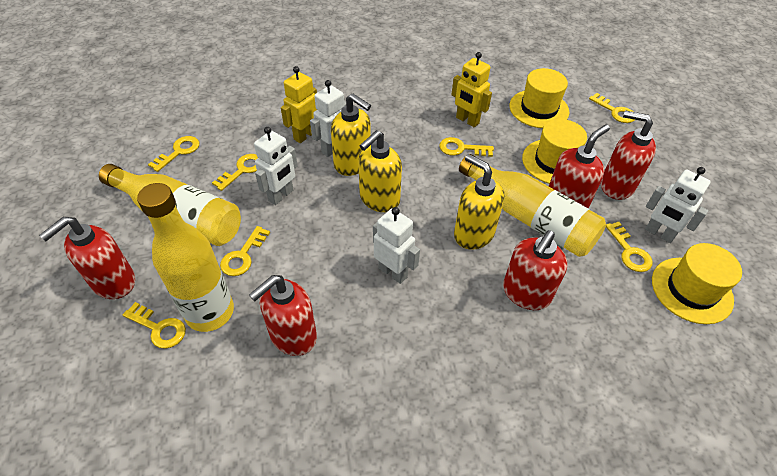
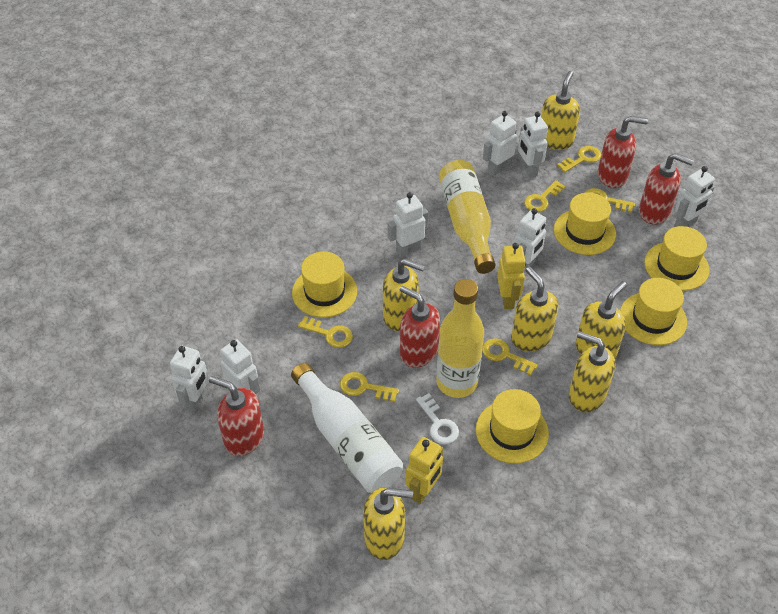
red soap dispenser: 5 -> 4
white bottle: 0 -> 1
white key: 0 -> 1
white robot: 4 -> 7
yellow bottle: 3 -> 2
yellow hat: 3 -> 5
yellow key: 7 -> 6
yellow soap dispenser: 3 -> 6

